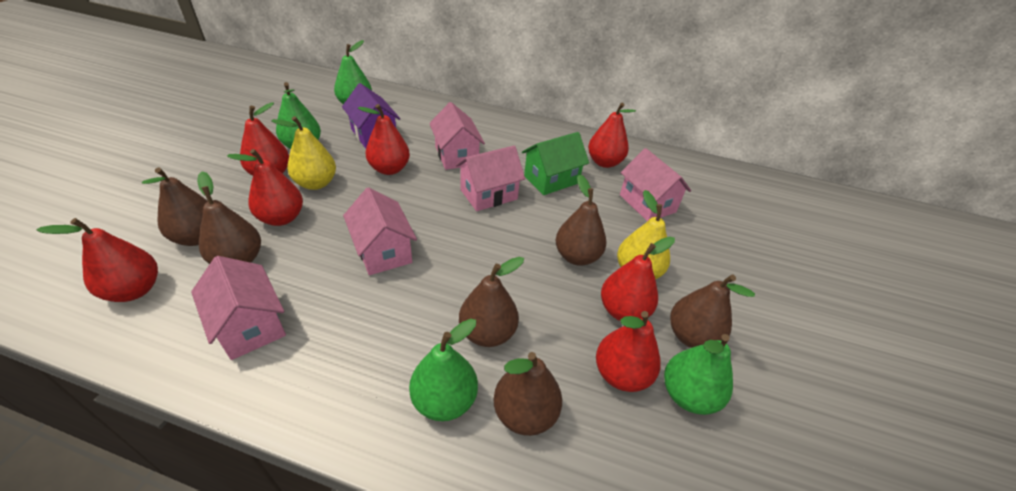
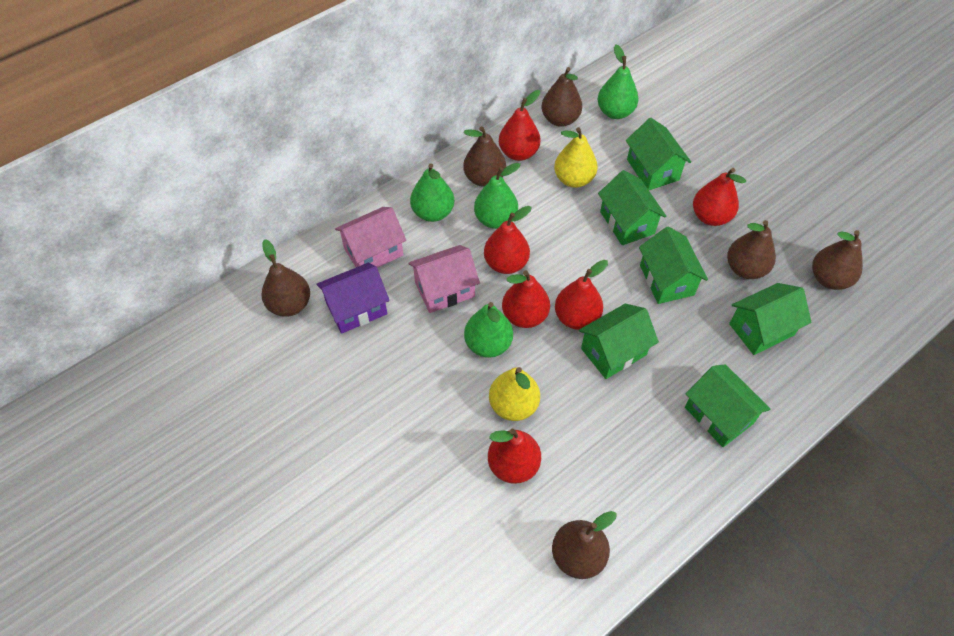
green house: 1 -> 6
pink house: 5 -> 2
red pear: 7 -> 6

